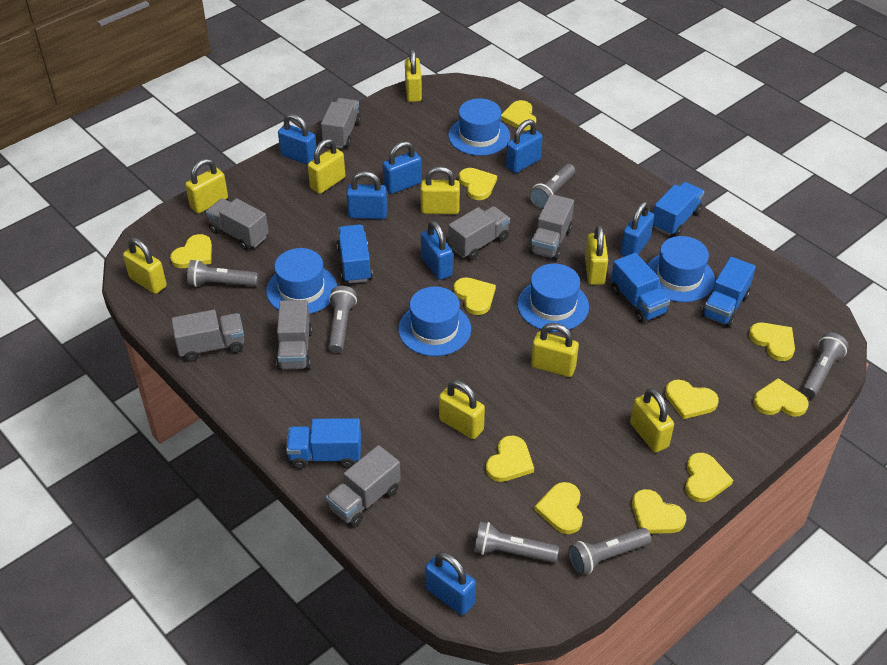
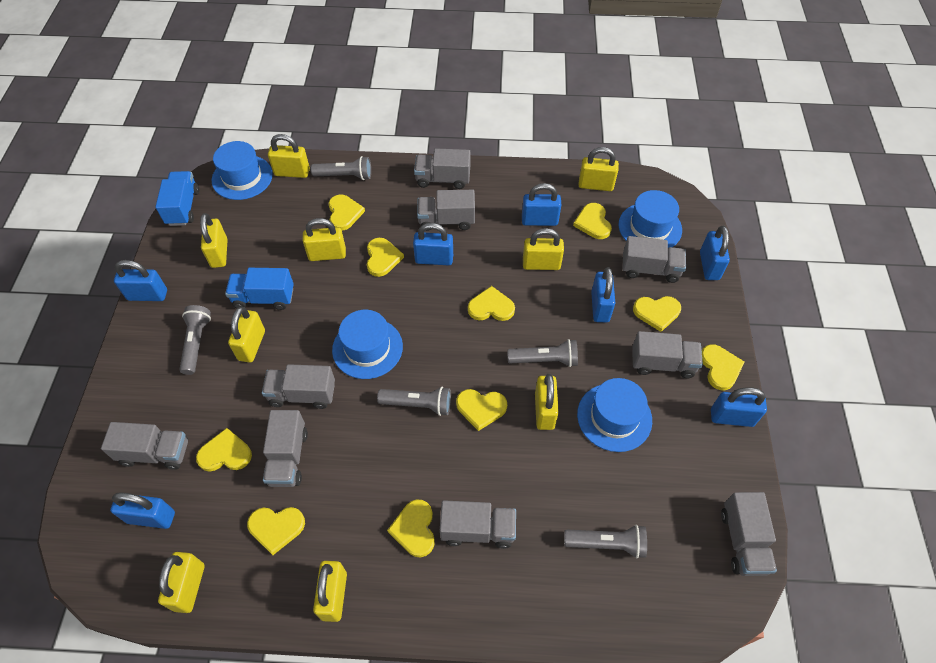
blue hat: 5 -> 4
blue truck: 5 -> 2
grey flashlight: 6 -> 5
grey truck: 7 -> 9
yellow heart: 11 -> 10

